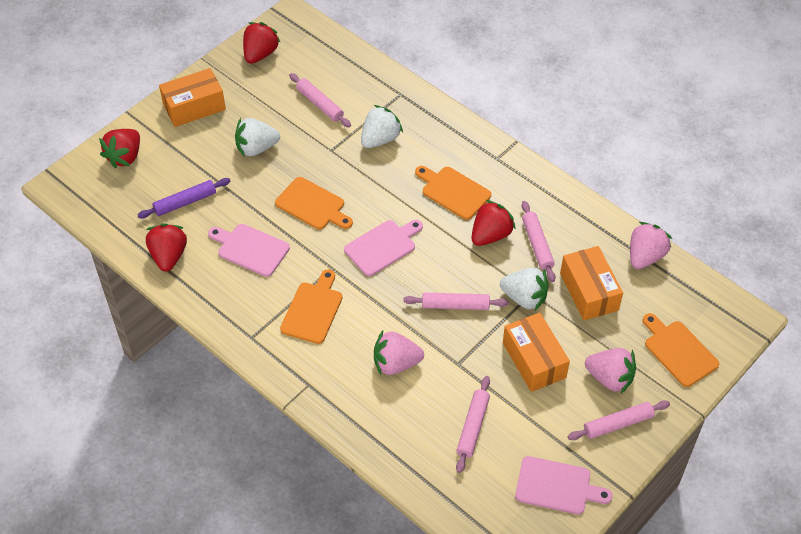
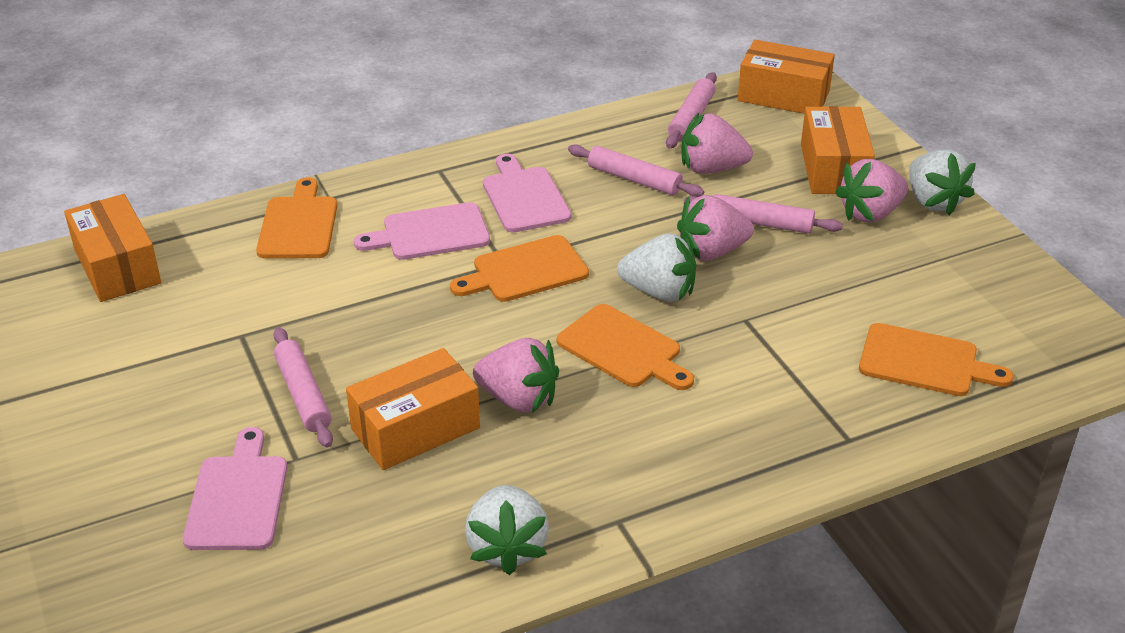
orange box: 3 -> 4
pink rolling pin: 5 -> 4
pink strawberry: 3 -> 4
purple rolling pin: 1 -> 0
red strawberry: 4 -> 0

